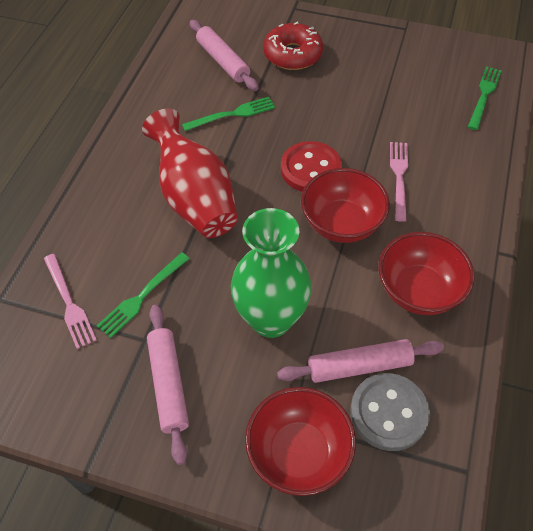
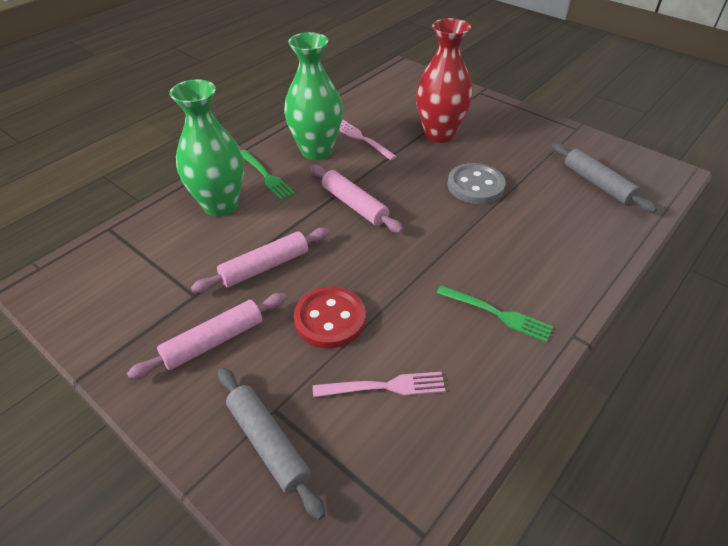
green fork: 3 -> 2
green vase: 1 -> 2
grey rolling pin: 0 -> 2
red bowl: 3 -> 0
red donut: 1 -> 0

